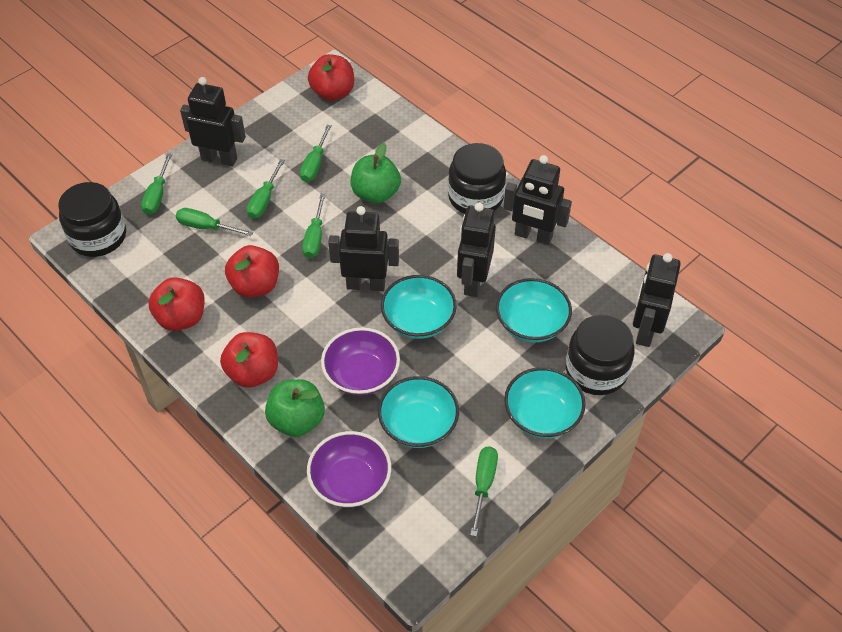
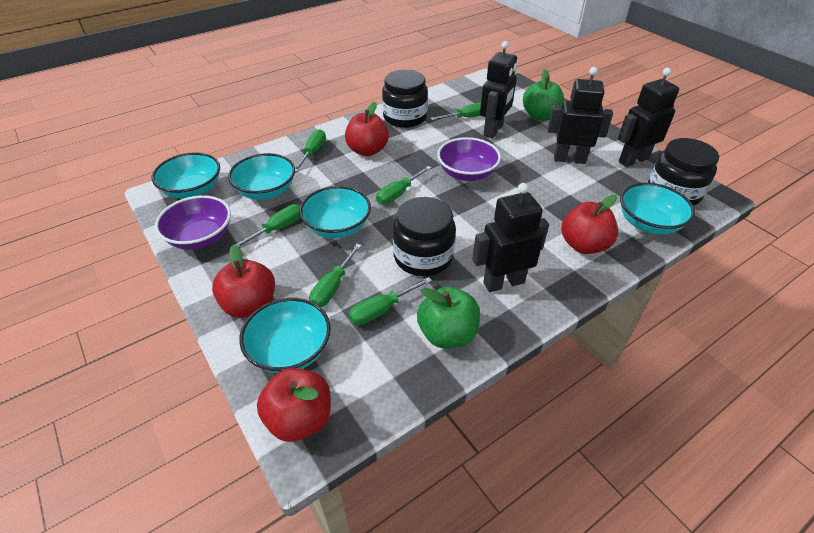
black robot: 5 -> 4
turquoise bowl: 4 -> 5

